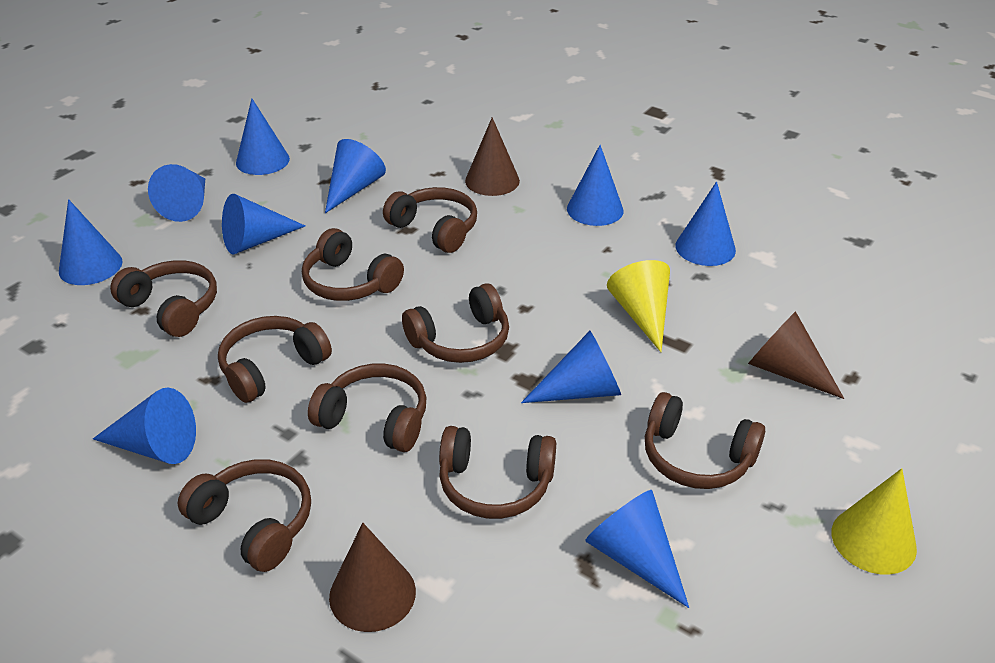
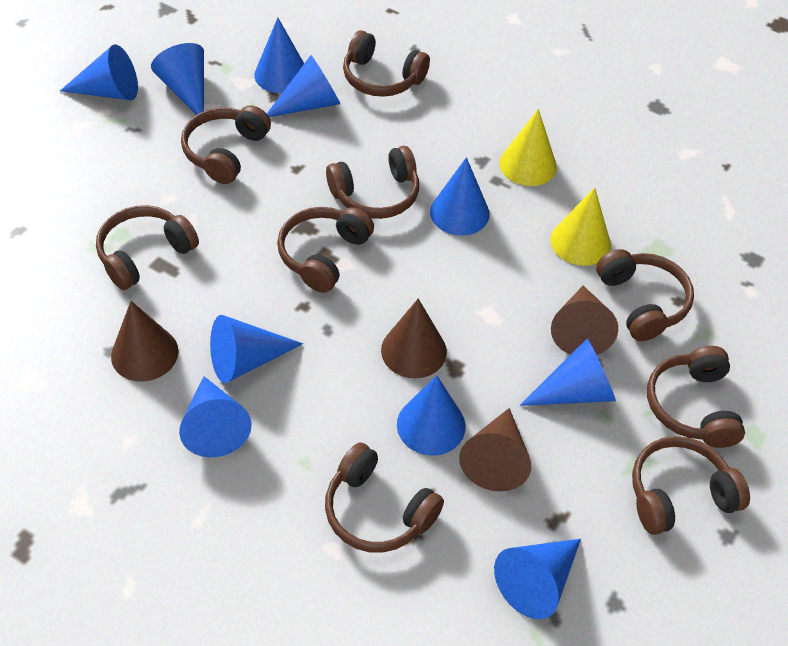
brown cone: 3 -> 4

